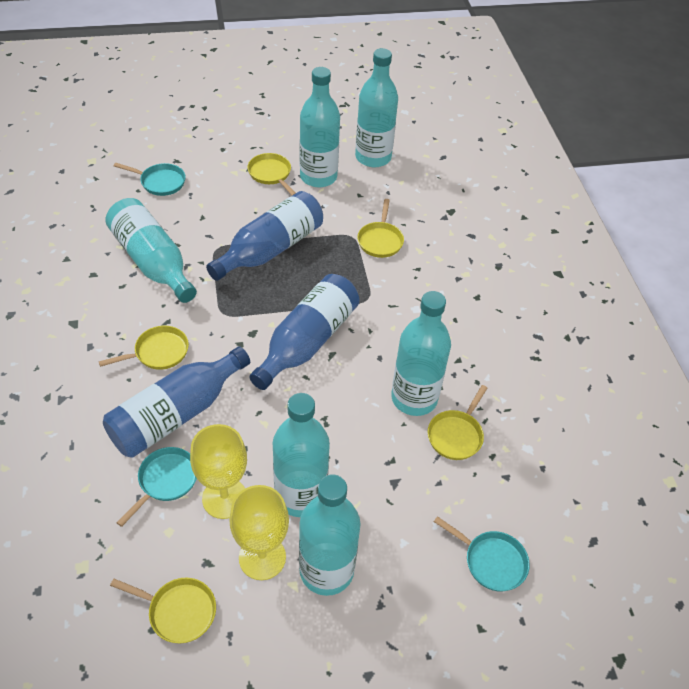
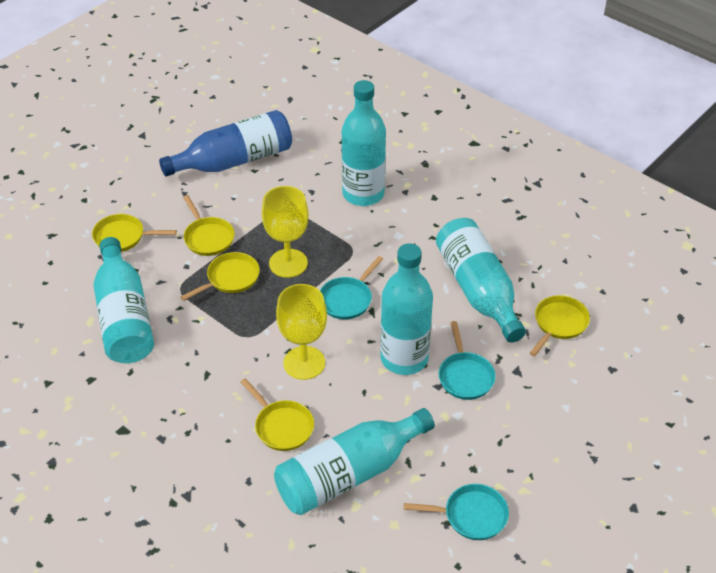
blue bottle: 3 -> 1
turquoise bottle: 6 -> 5

